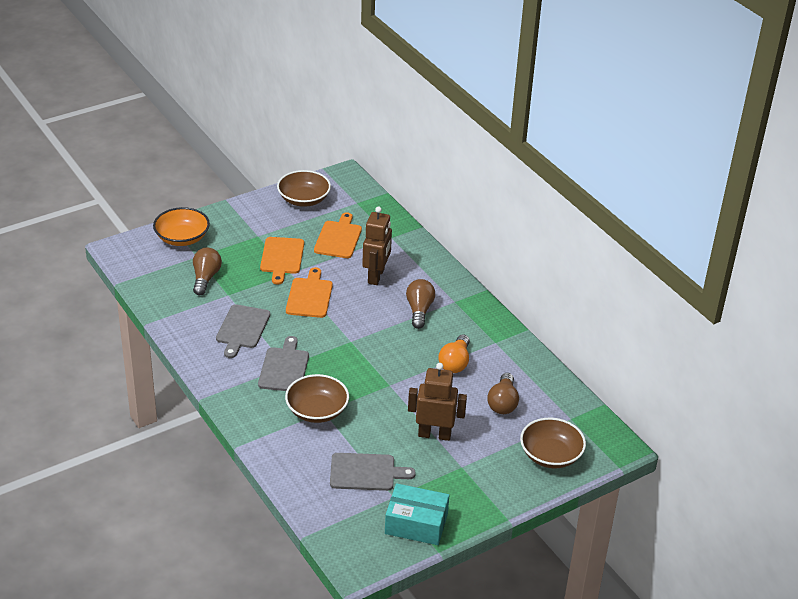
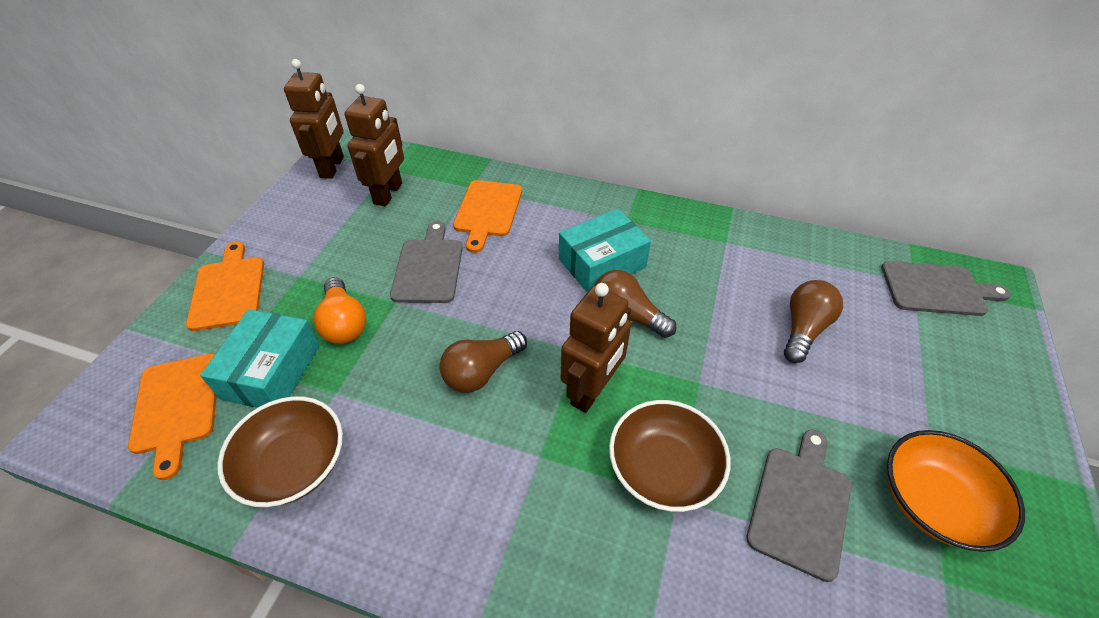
brown bowl: 3 -> 2
brown robot: 2 -> 3
turquoise box: 1 -> 2

